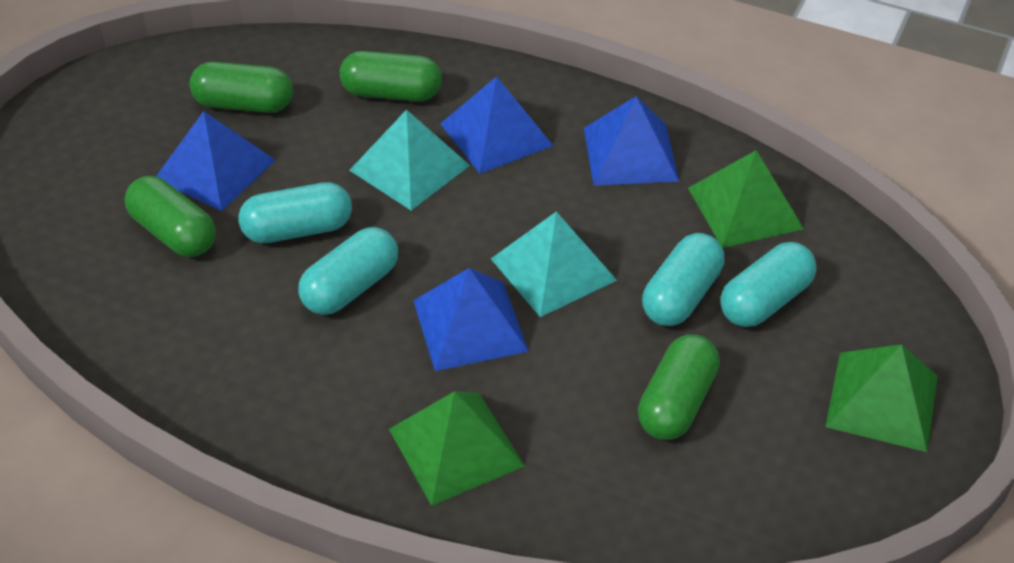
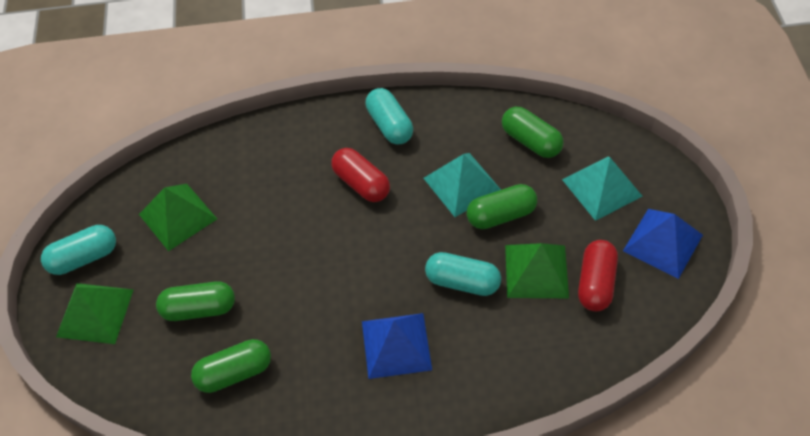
blue pyramid: 4 -> 2
red capsule: 0 -> 2
turquoise capsule: 4 -> 3

